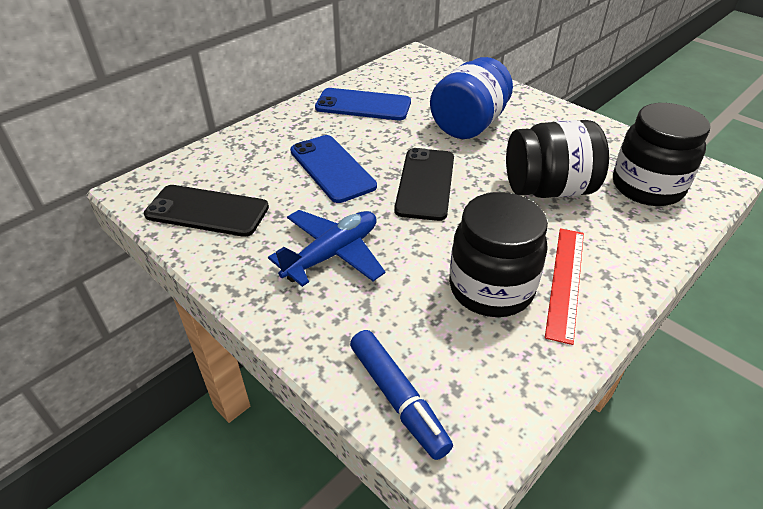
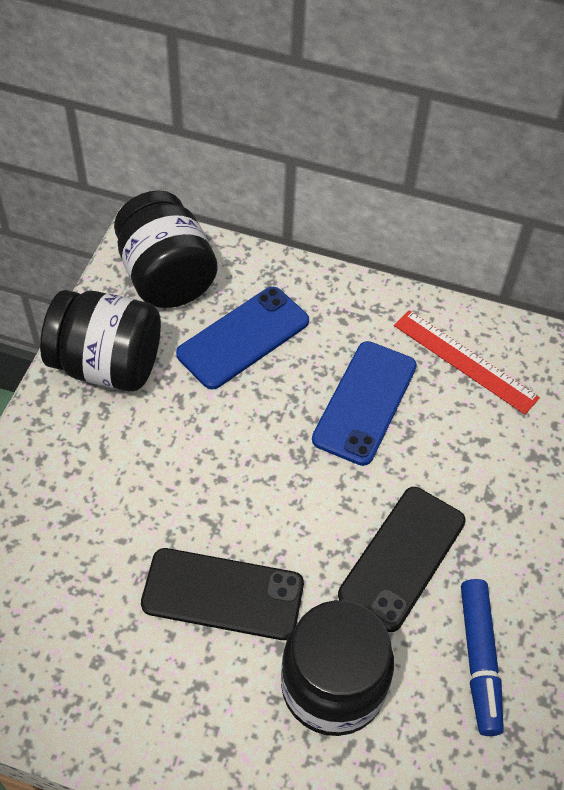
blue jar: 1 -> 0
blue plane: 1 -> 0

